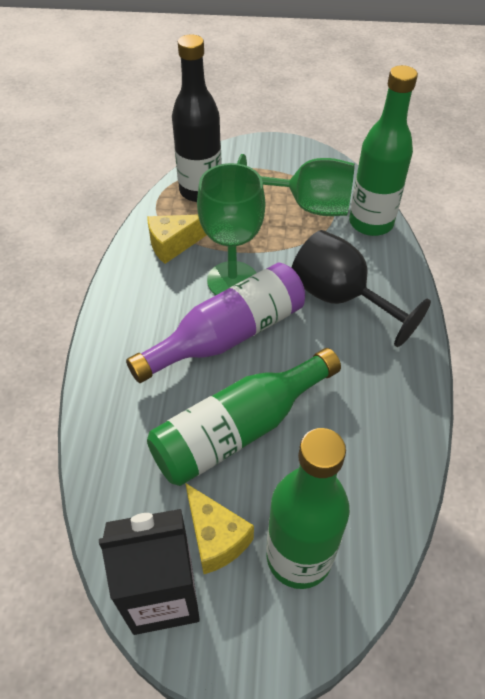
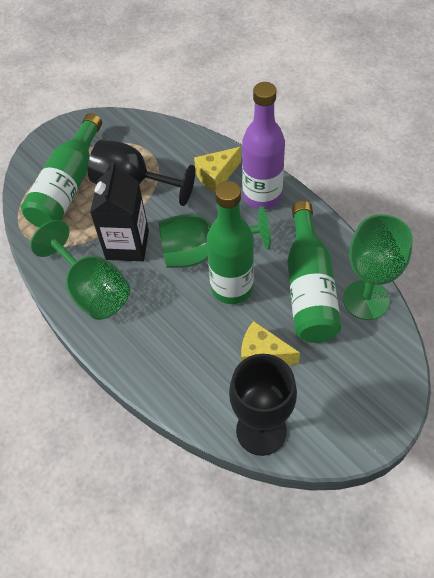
black bottle: 1 -> 0
black goblet: 1 -> 2
green goblet: 2 -> 3

